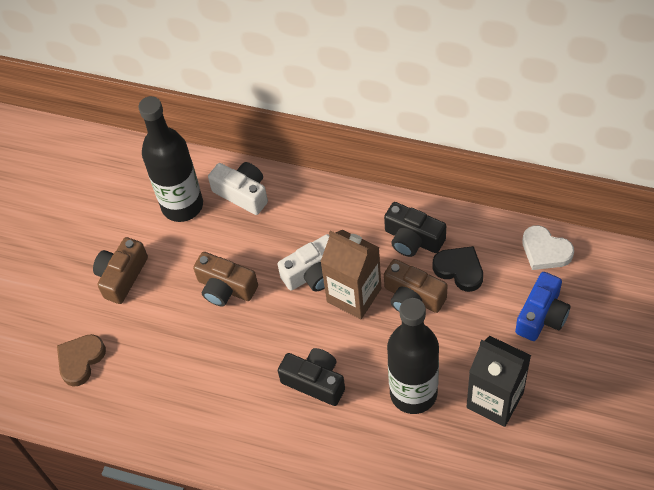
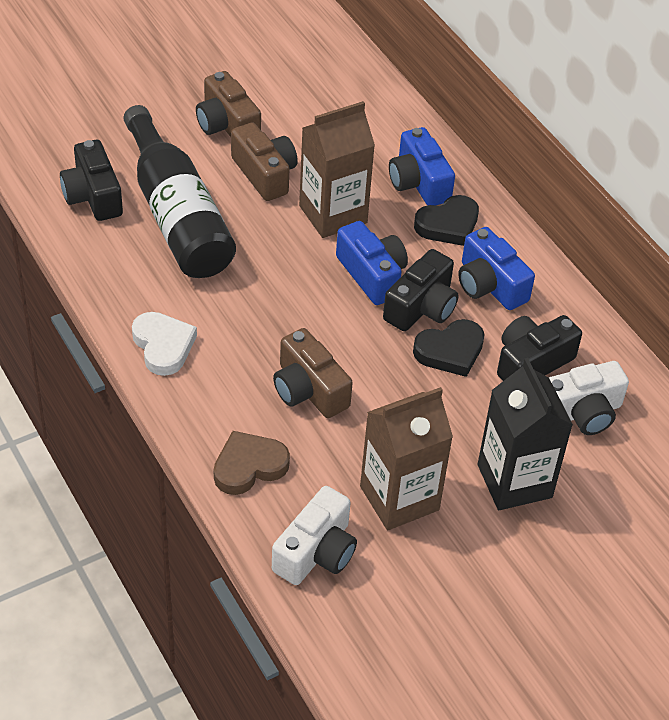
black bottle: 2 -> 1
black camera: 2 -> 3
black heart: 1 -> 2
blue camera: 1 -> 3
brown carton: 1 -> 2

